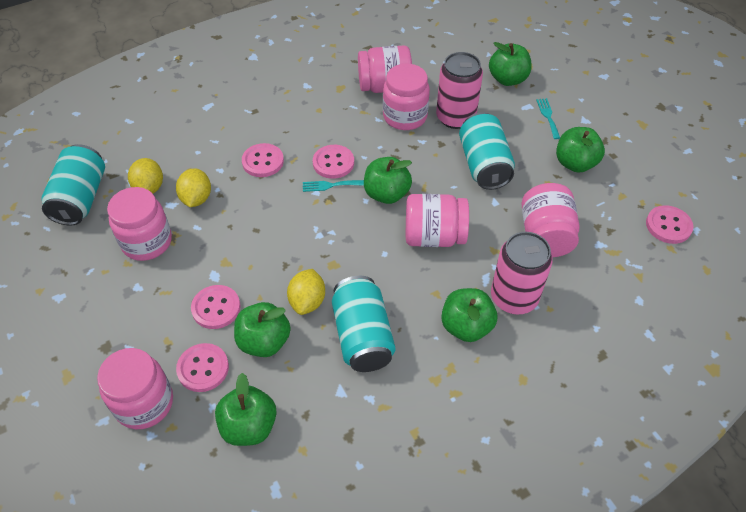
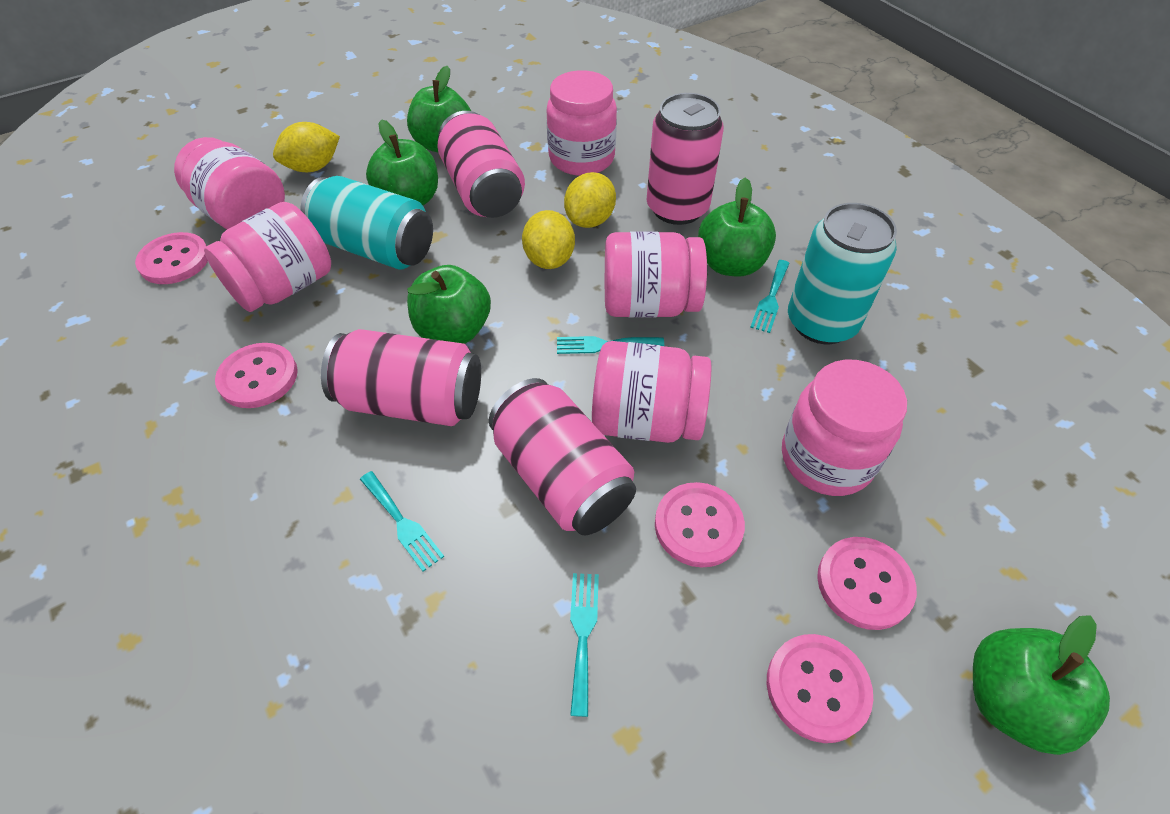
green apple: 6 -> 5
pink can: 2 -> 4
turquoise can: 3 -> 2
turquoise fork: 2 -> 4

